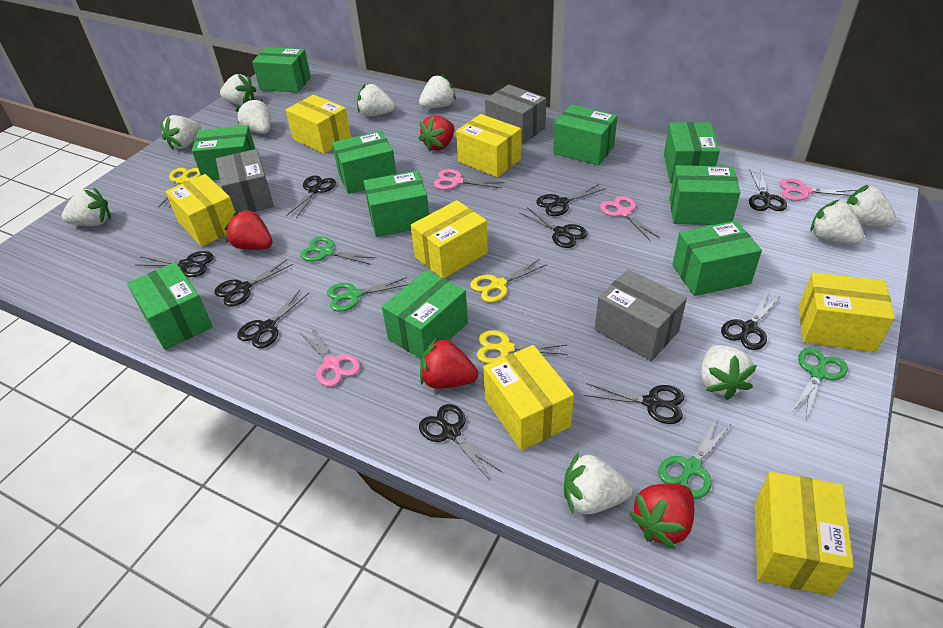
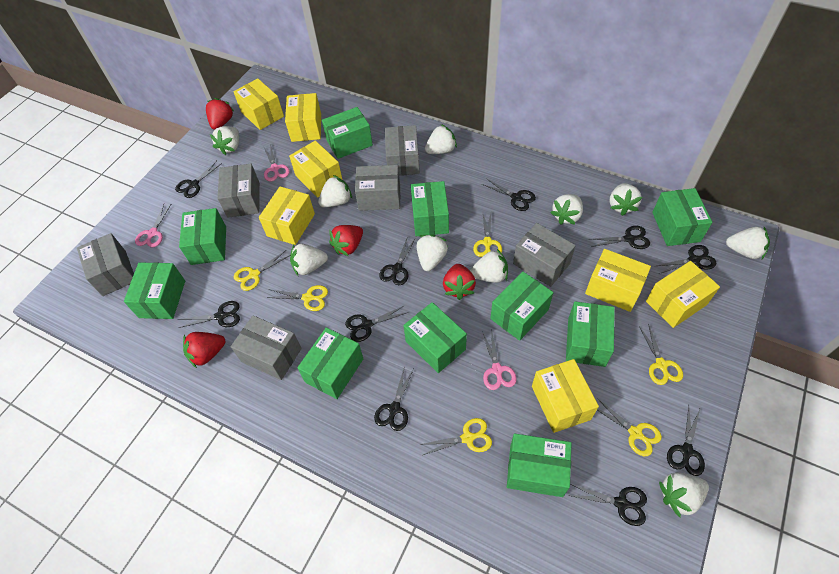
green scissors: 4 -> 0
grey box: 3 -> 6
pink scissors: 4 -> 3
yellow scissors: 3 -> 6

